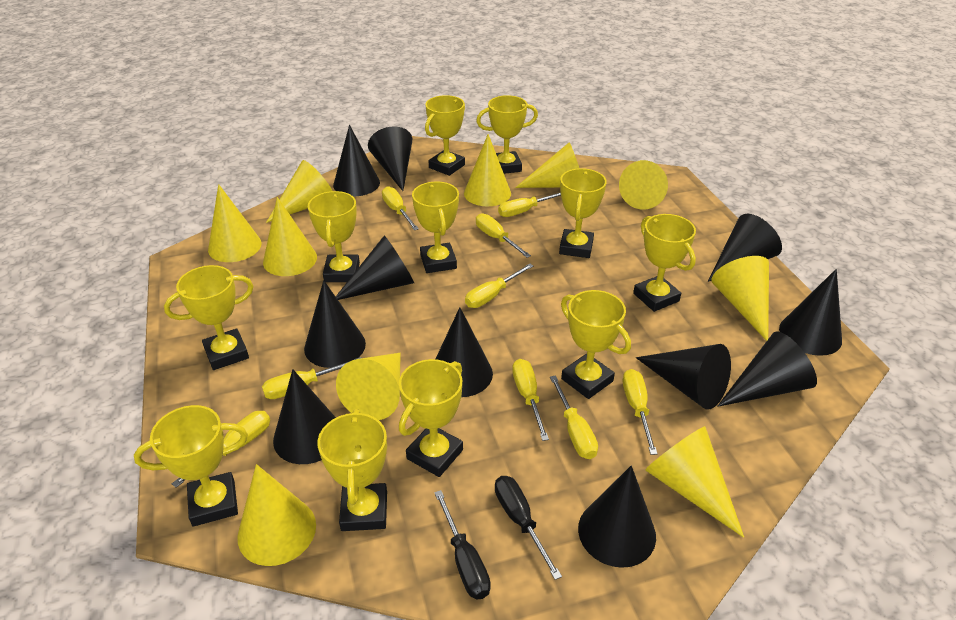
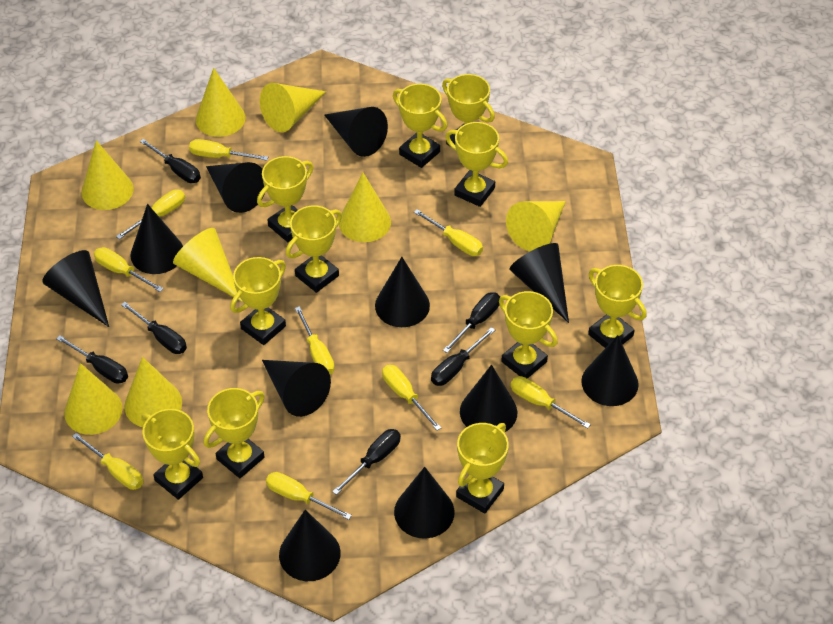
black screwdriver: 2 -> 6
yellow cone: 10 -> 8

